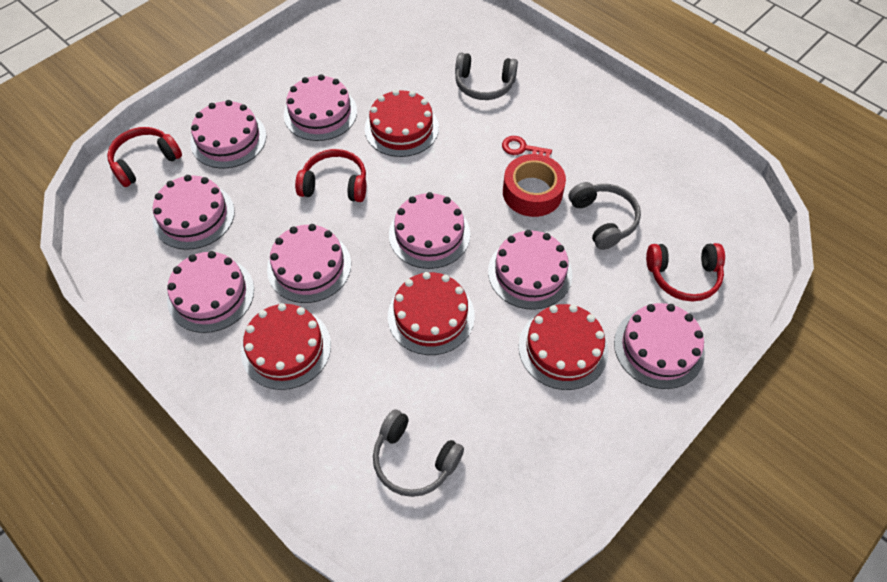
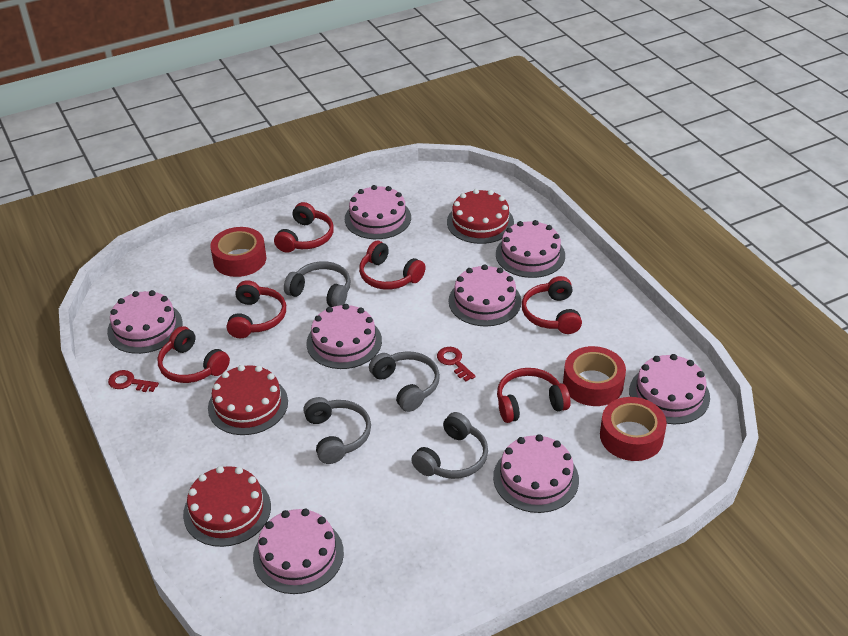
grey headphones: 3 -> 4
red cake: 4 -> 3
red headphones: 3 -> 6
red key: 1 -> 2
red tape: 1 -> 3

